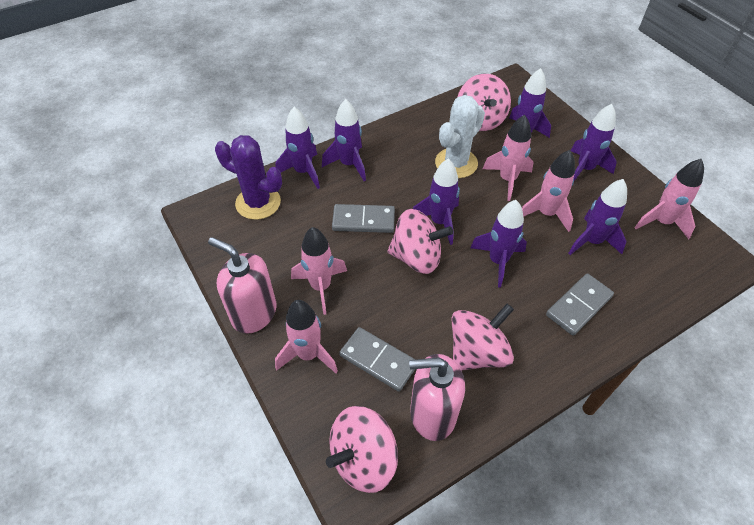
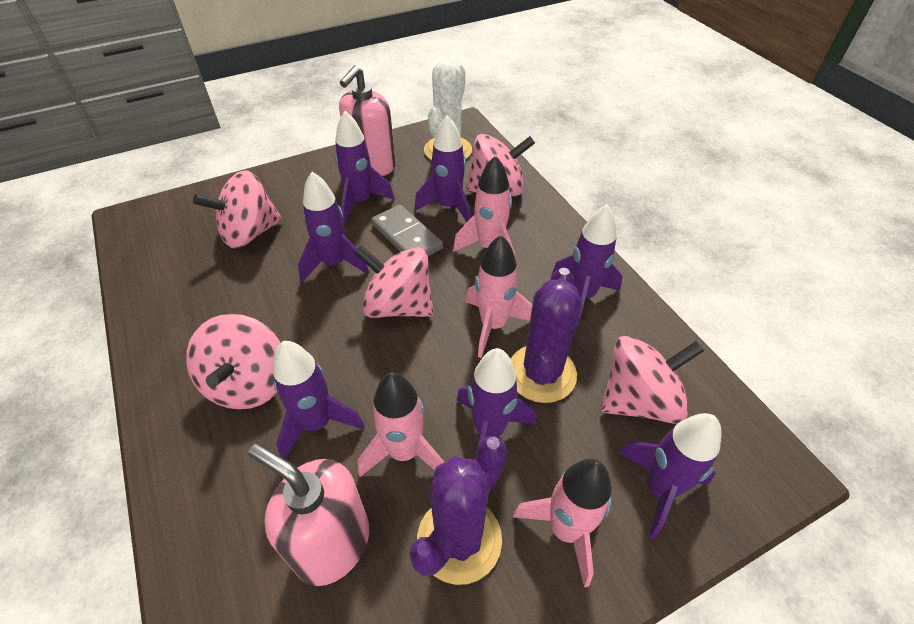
grey domino: 3 -> 1
pink rocket: 5 -> 4
pink spinning top: 4 -> 5
purple cactus: 1 -> 2

